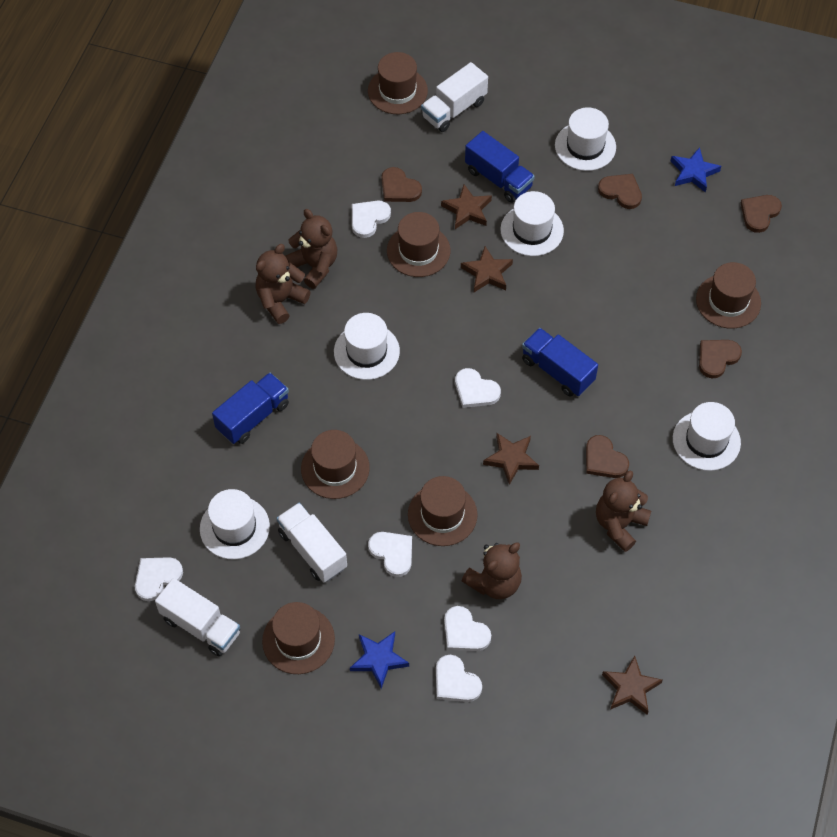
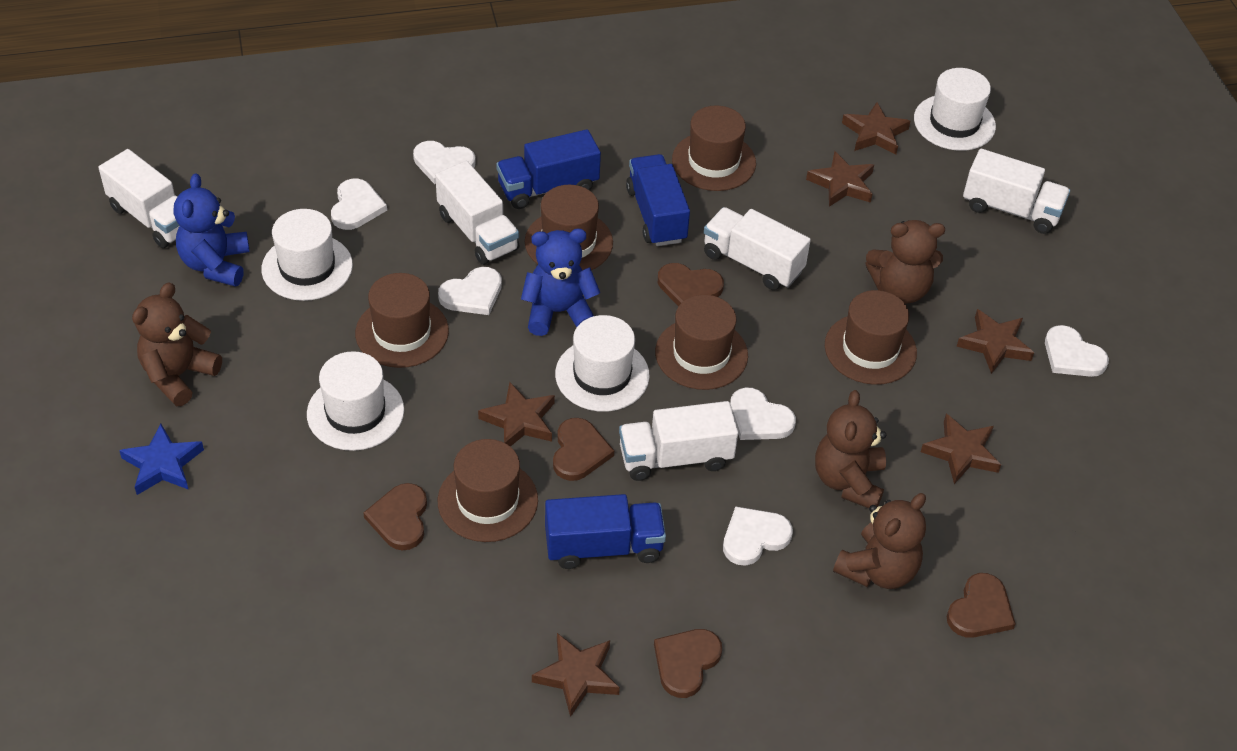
blue star: 2 -> 1
blue teddy bear: 0 -> 2
brown star: 4 -> 6
white hat: 5 -> 4
white truck: 3 -> 5

